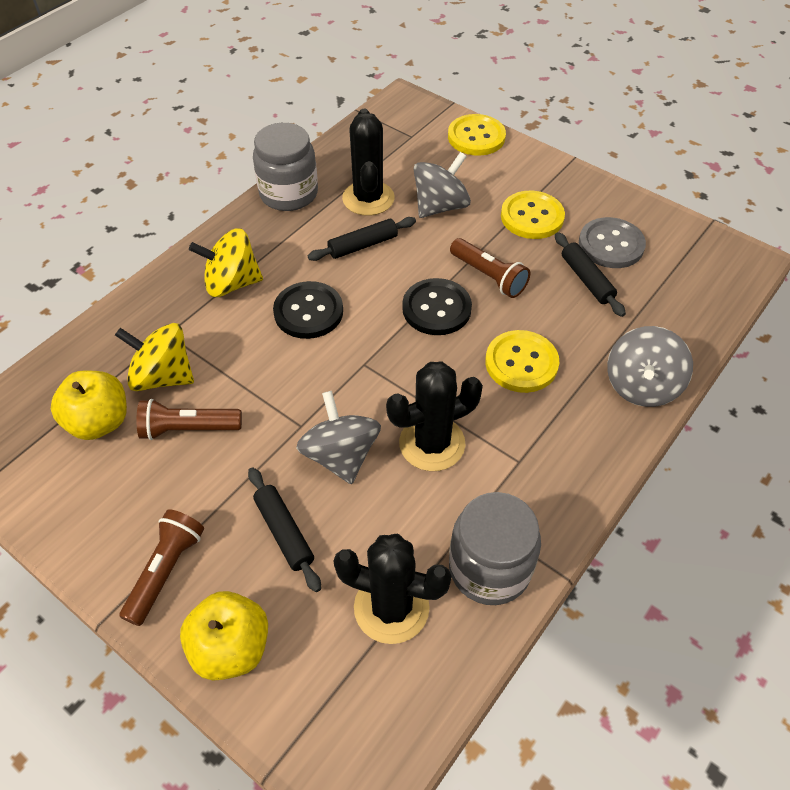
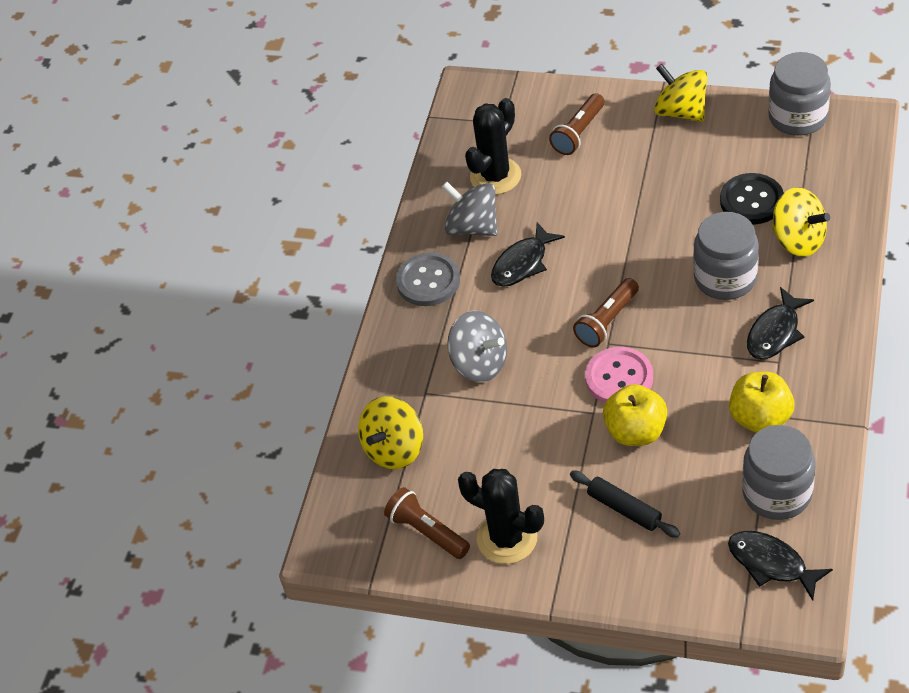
black button: 2 -> 1
black cactus: 3 -> 2
black fish: 0 -> 3
black rolling pin: 3 -> 1
grey jar: 2 -> 3
grey spinning top: 3 -> 2
pink button: 0 -> 1
yellow button: 3 -> 0
yellow spinning top: 2 -> 3

